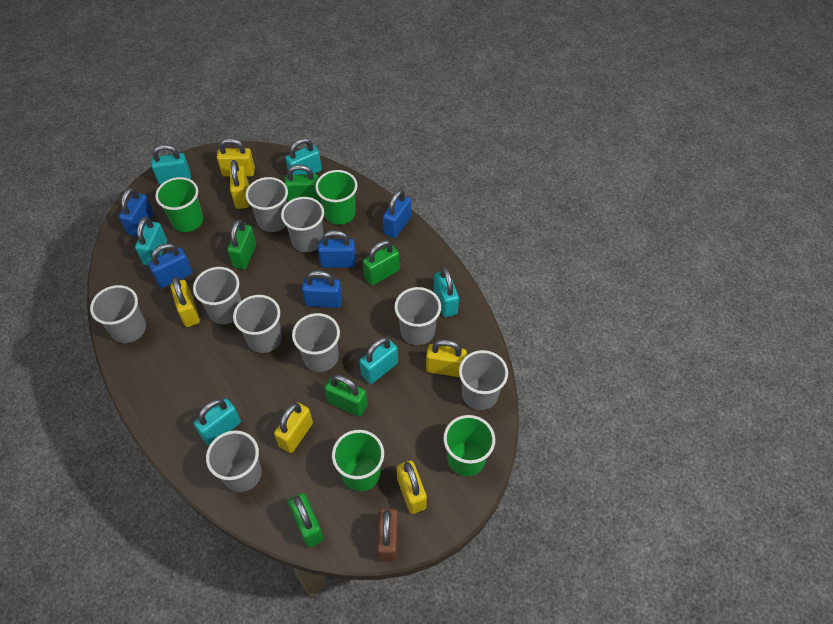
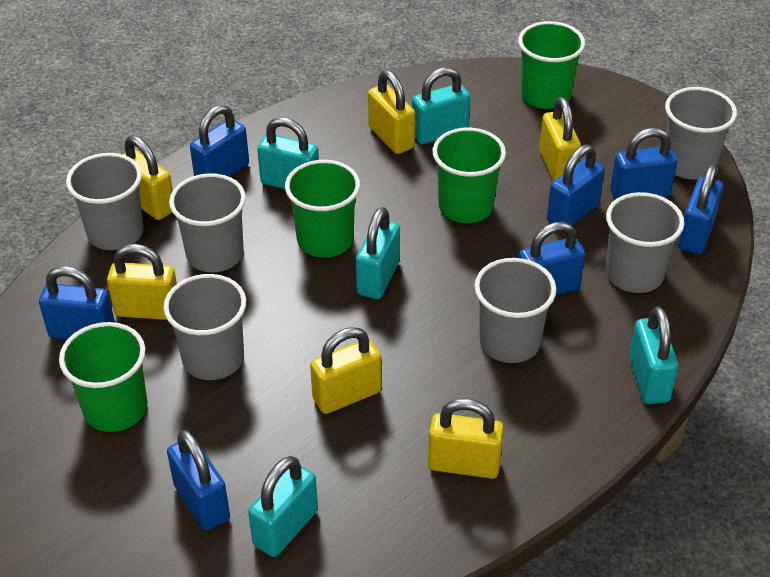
blue padlock: 5 -> 7
brown padlock: 1 -> 0
green padlock: 5 -> 0
grey cup: 9 -> 6
turquoise padlock: 6 -> 5

